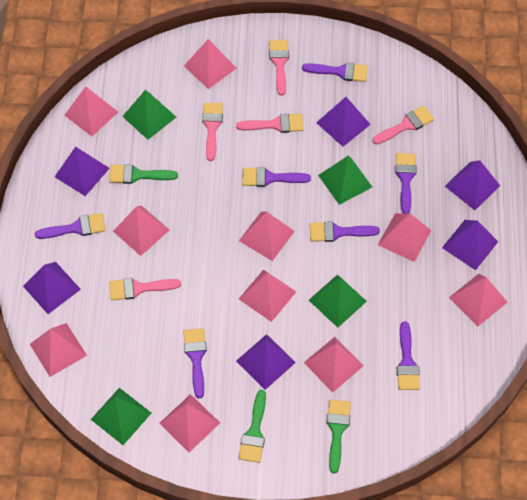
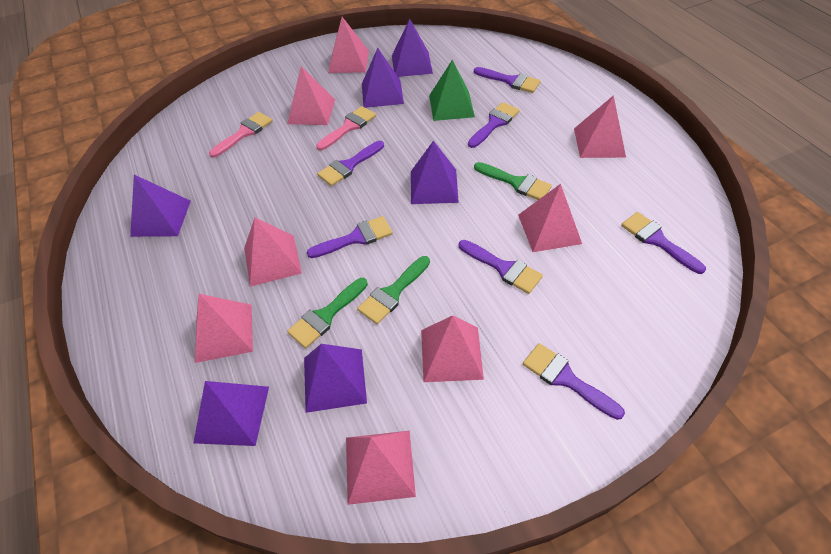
green pyramid: 4 -> 1
pink brush: 5 -> 2
pink pyramid: 10 -> 8

